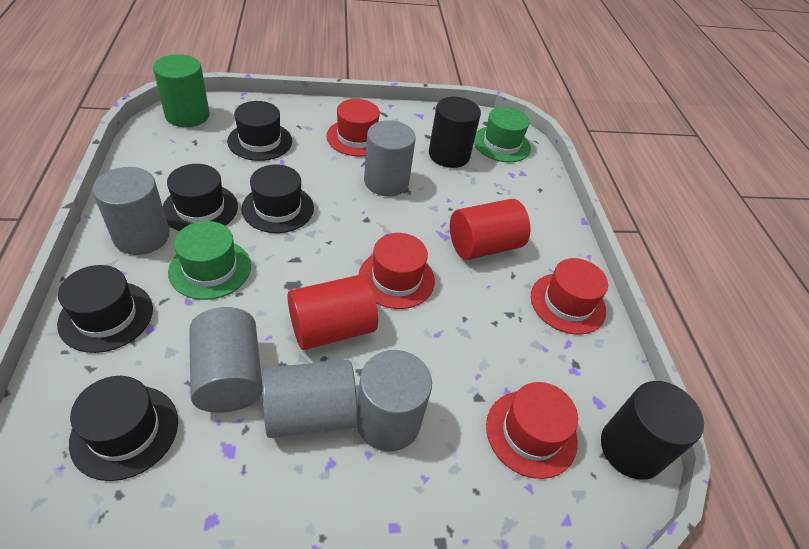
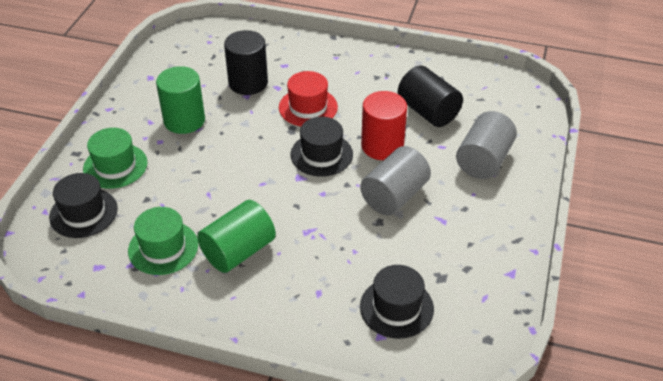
black hat: 5 -> 3
green cylinder: 1 -> 2
grey cylinder: 5 -> 2
red cylinder: 2 -> 1
red hat: 4 -> 1

